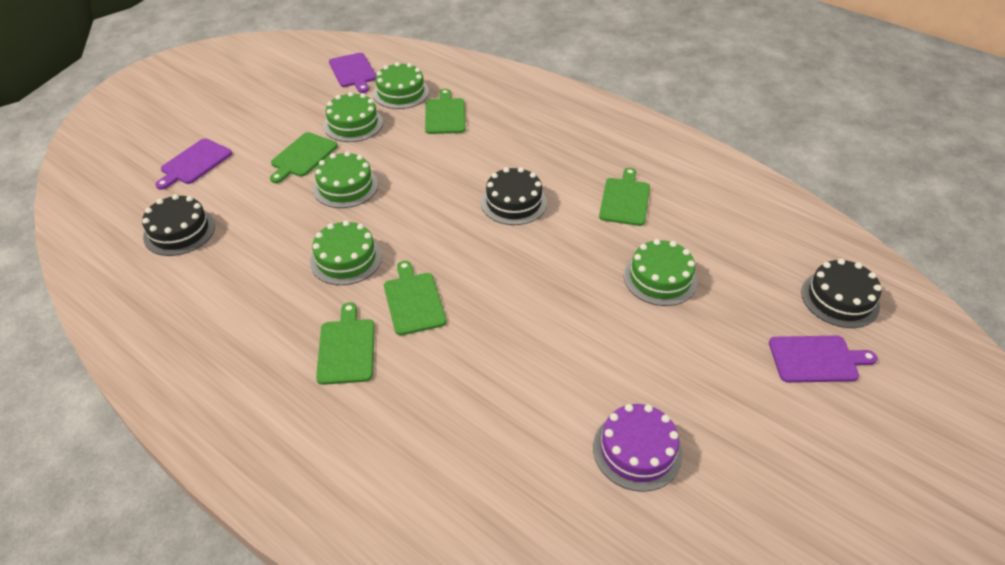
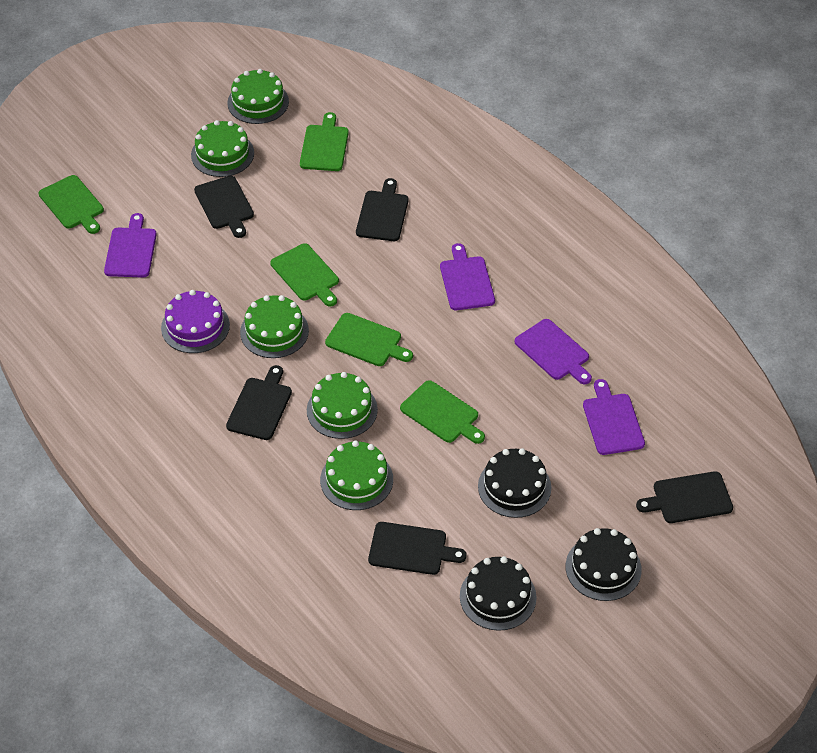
black cutting board: 0 -> 5
purple cutting board: 3 -> 4

